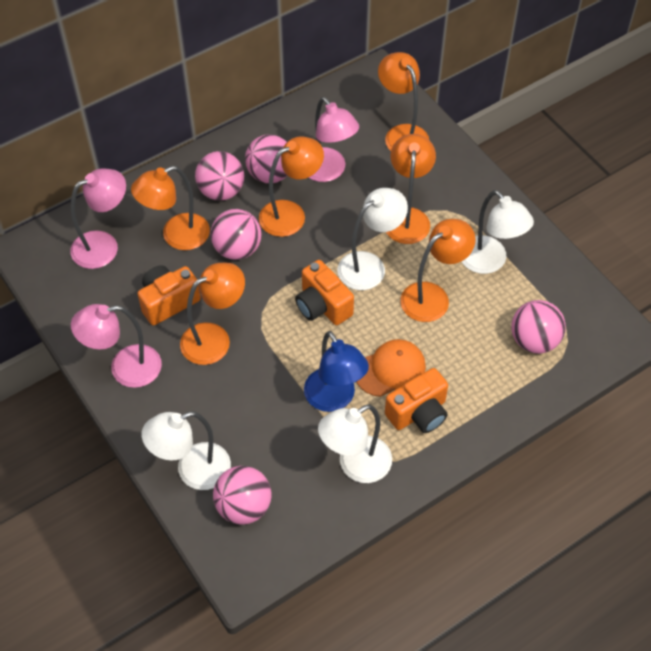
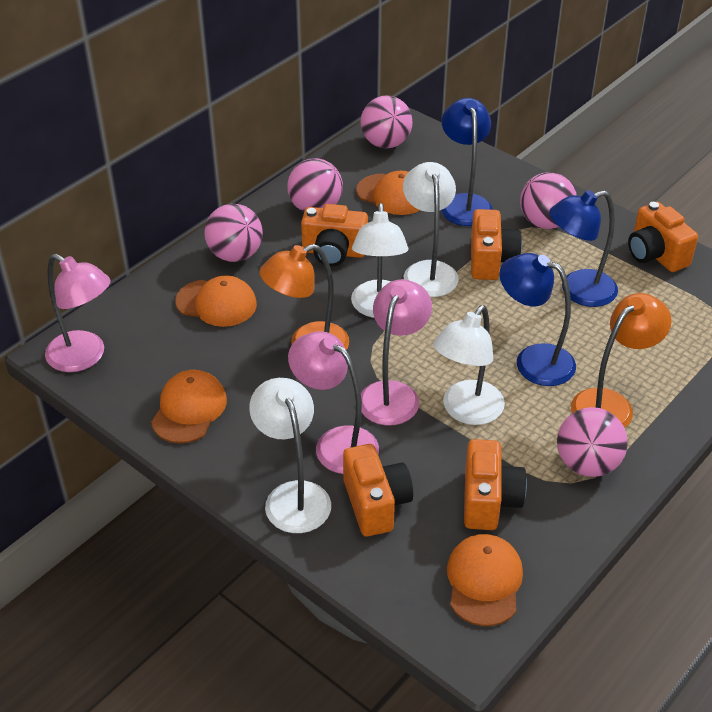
blue lamp: 1 -> 3
orange camera: 3 -> 5
orange cap: 1 -> 4
orange lamp: 6 -> 2

